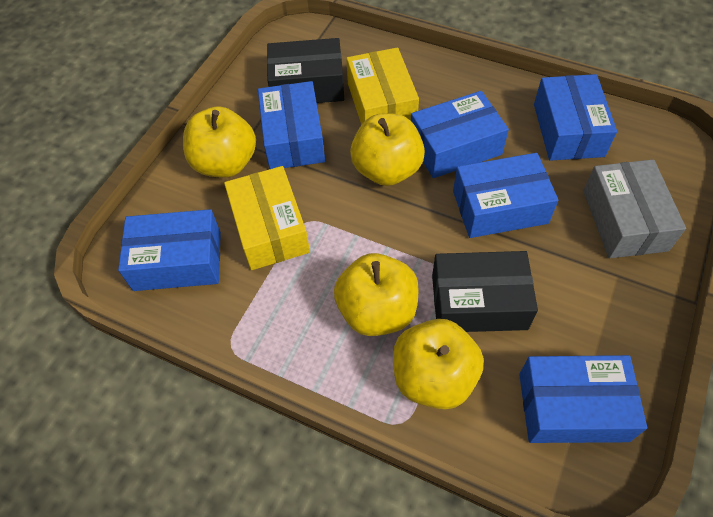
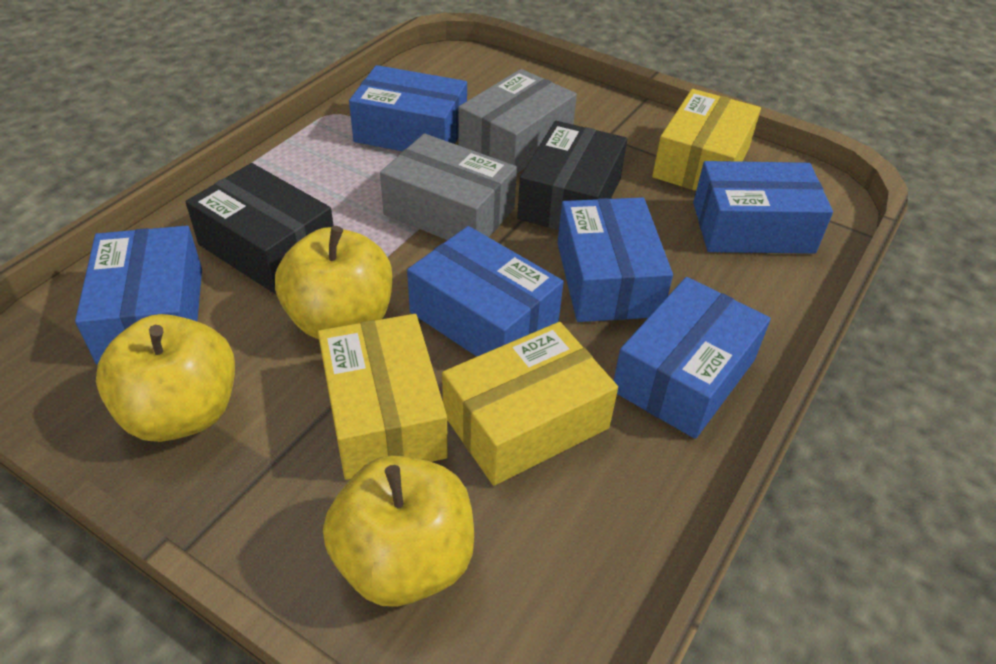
grey box: 1 -> 2
yellow apple: 4 -> 3
yellow box: 2 -> 3

